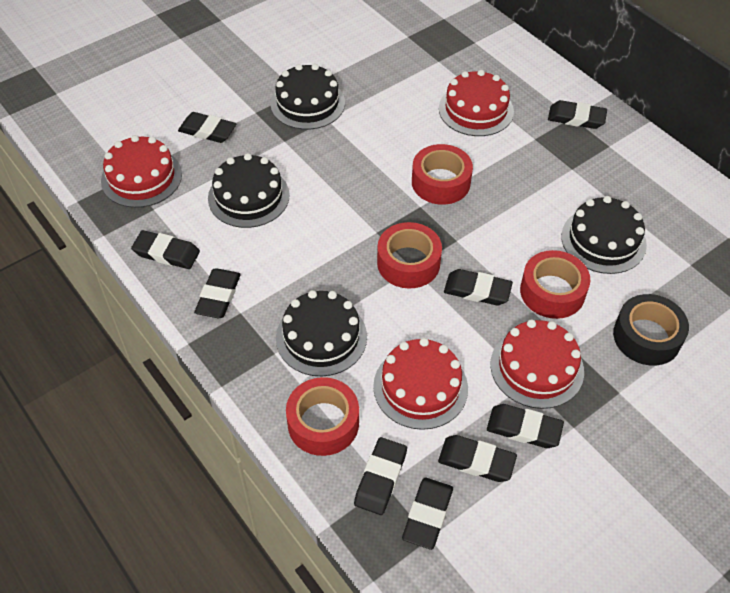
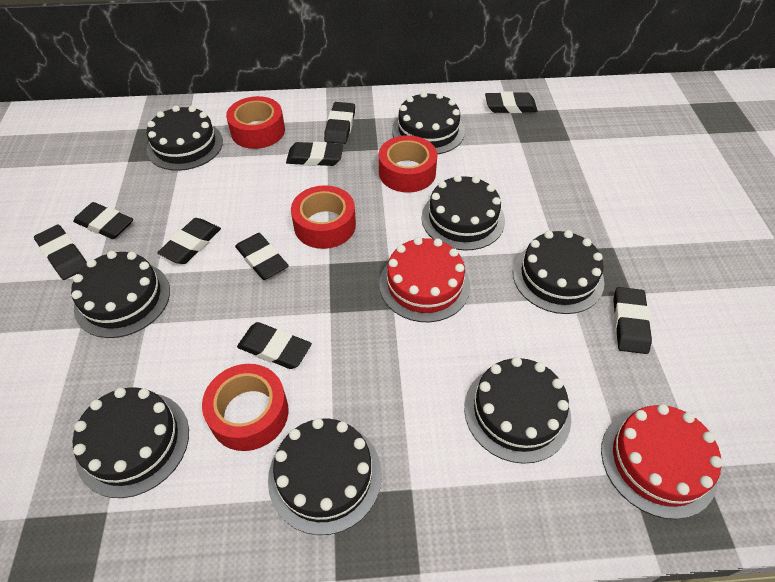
black cake: 4 -> 8
black tape: 1 -> 0
red cake: 4 -> 2

